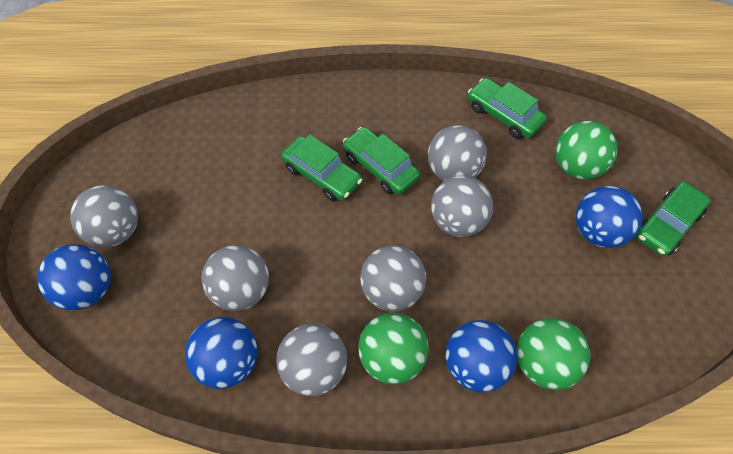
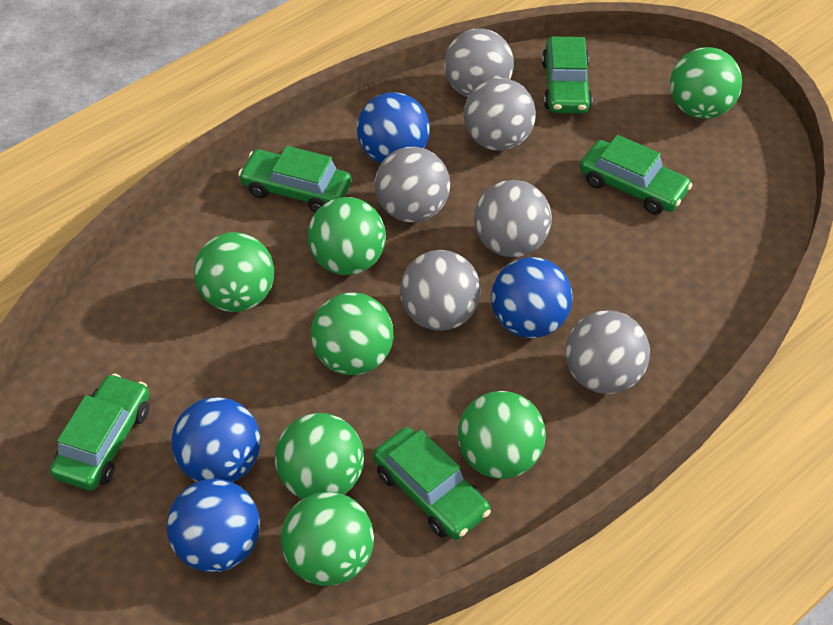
green ball: 3 -> 7
green car: 4 -> 5

